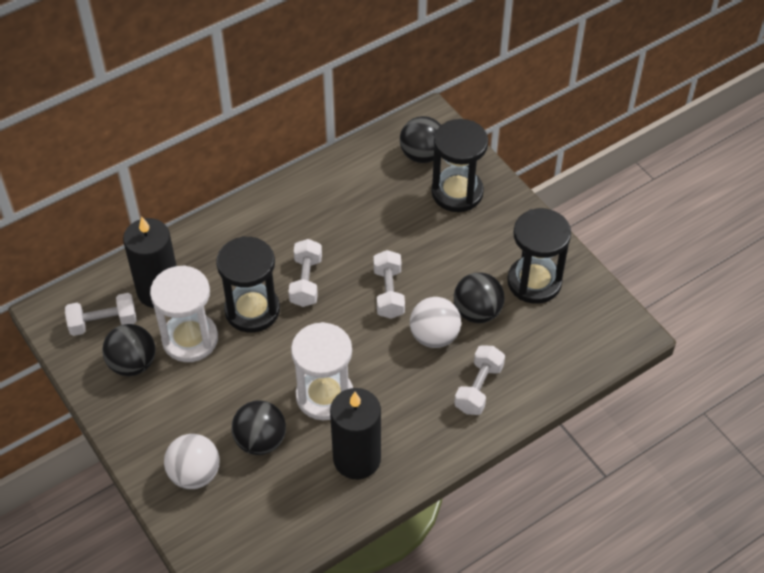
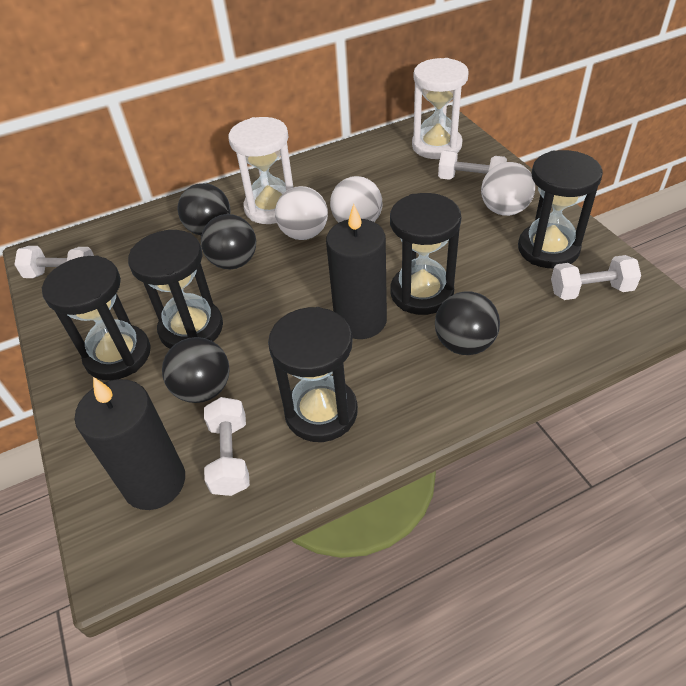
black hourglass: 3 -> 5
white ball: 2 -> 3

